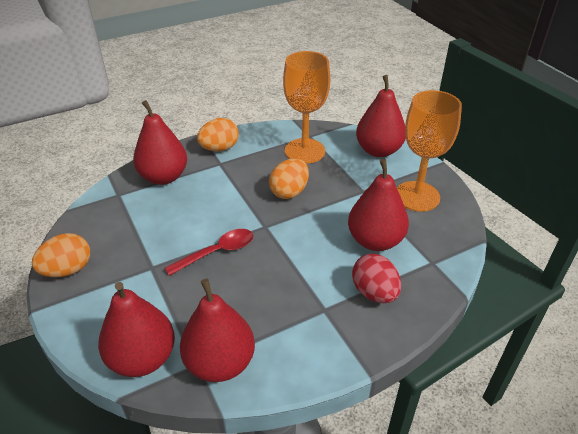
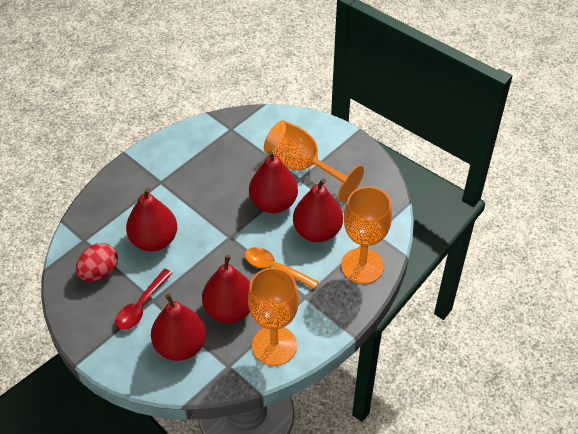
orange egg: 3 -> 0
orange goblet: 2 -> 3
orange spoon: 0 -> 1

